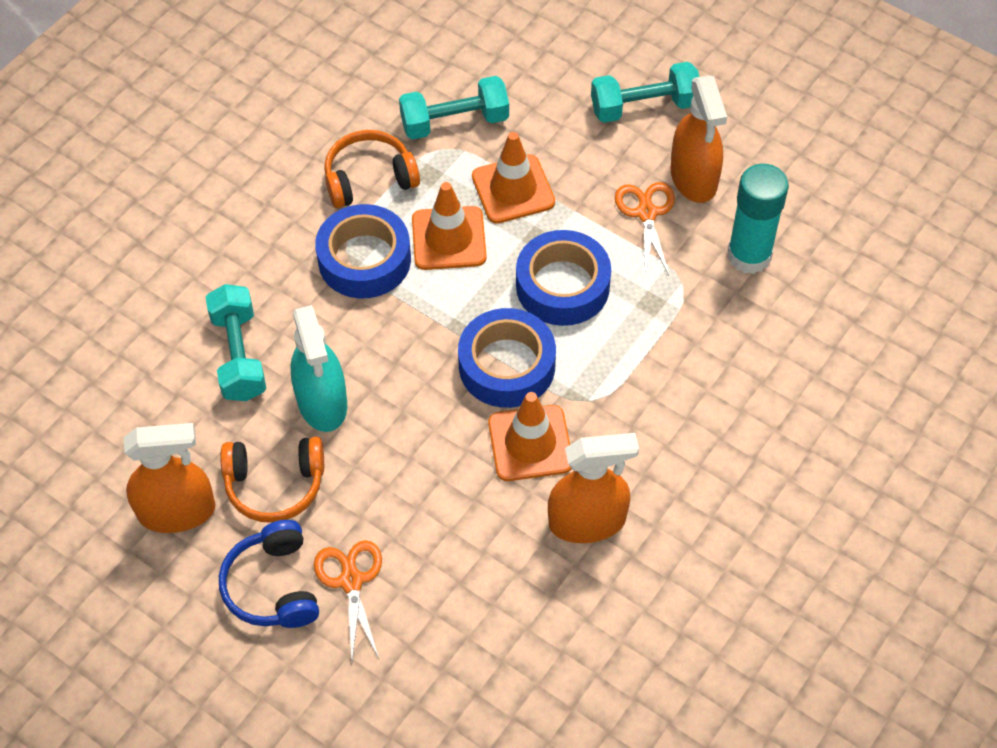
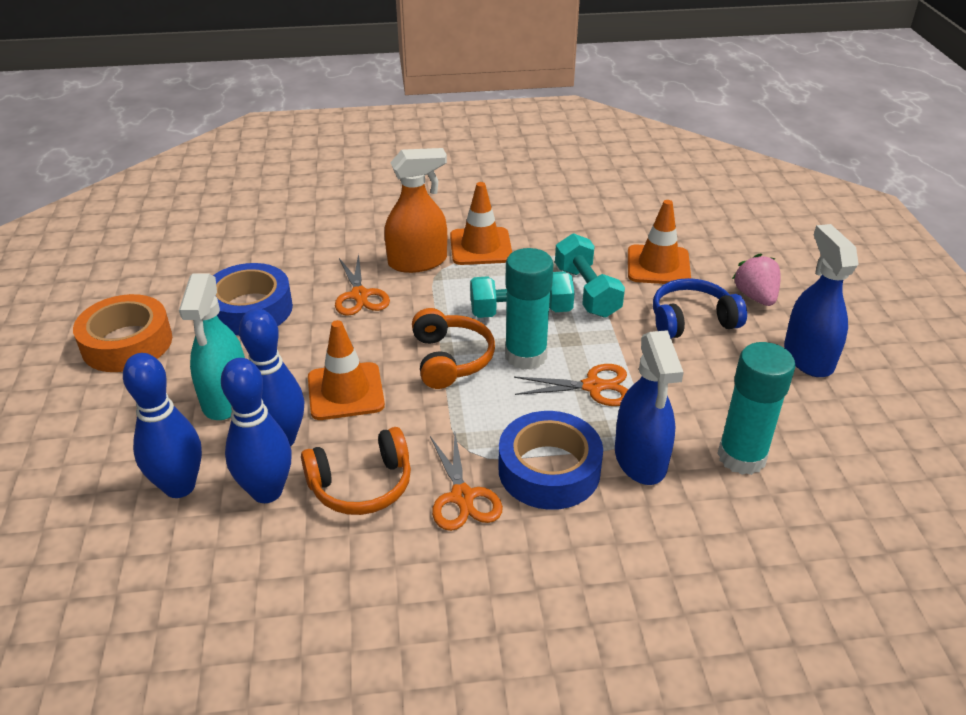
blue bowling pin: 0 -> 3
blue spray bottle: 0 -> 2
blue tape: 3 -> 2
orange scissors: 2 -> 3
orange spray bottle: 3 -> 1
orange tape: 0 -> 1
pink strawberry: 0 -> 1
turquoise dumbbell: 3 -> 2
turquoise glue stick: 1 -> 2

